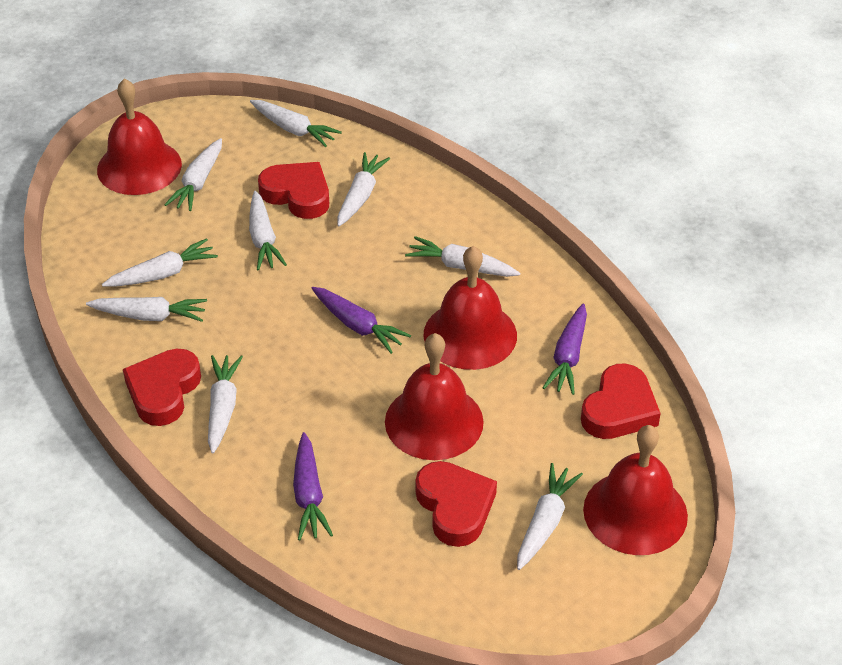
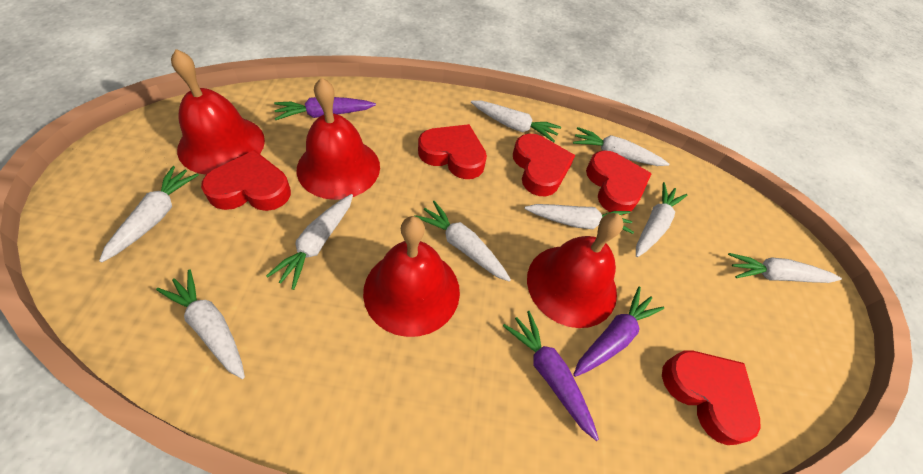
red heart: 4 -> 5

